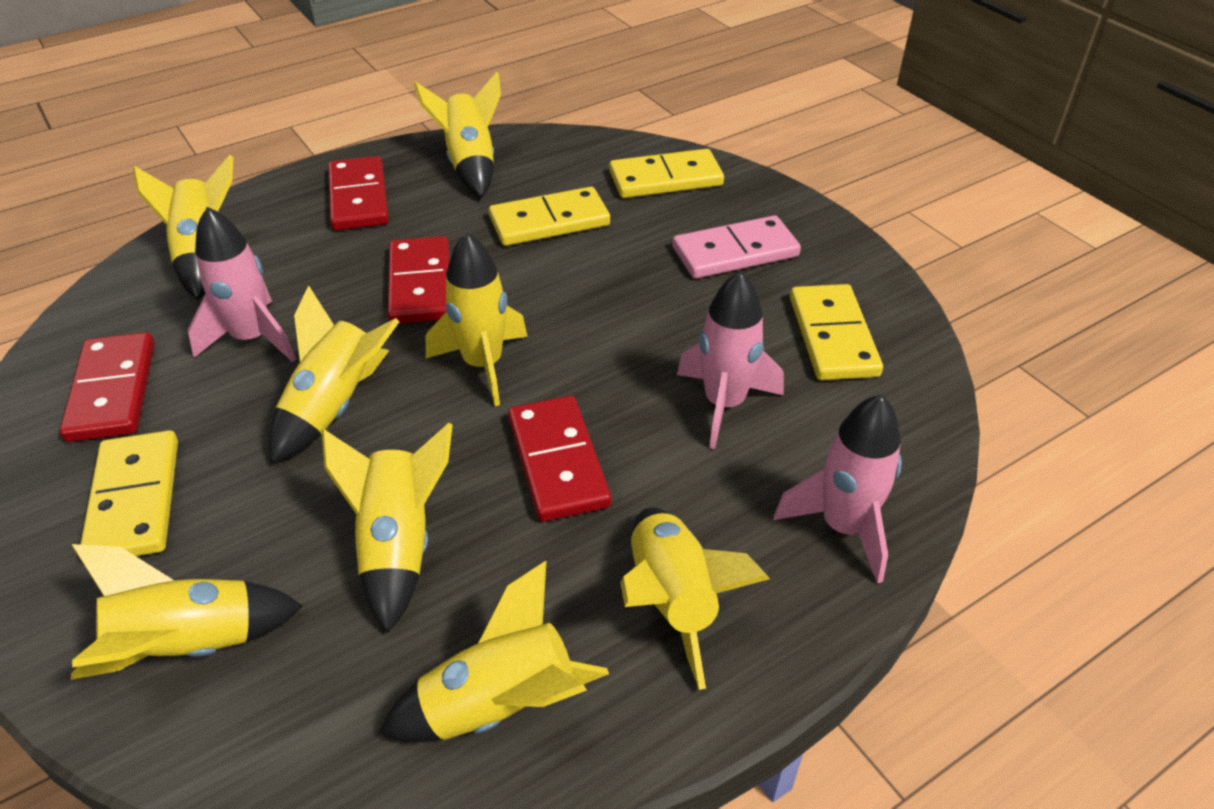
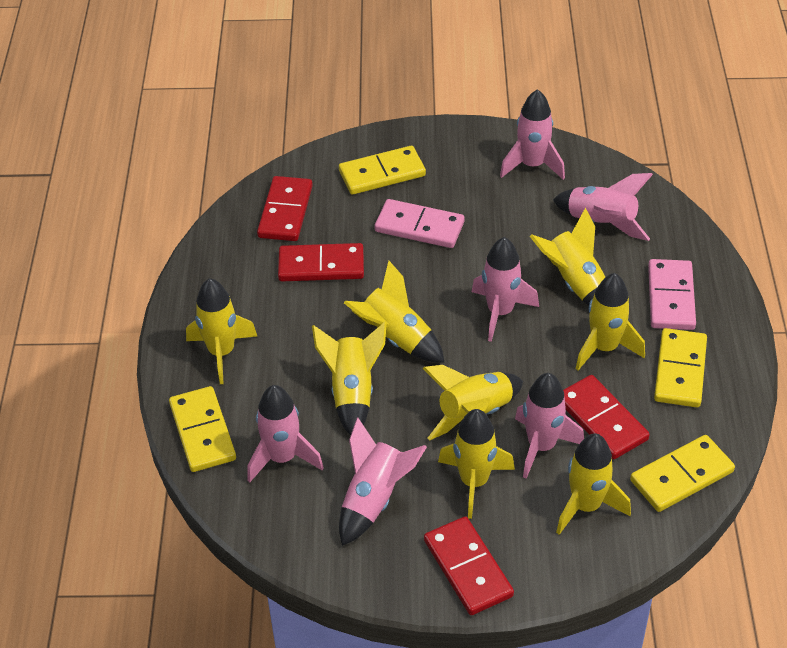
pink domino: 1 -> 2
pink rocket: 3 -> 6

